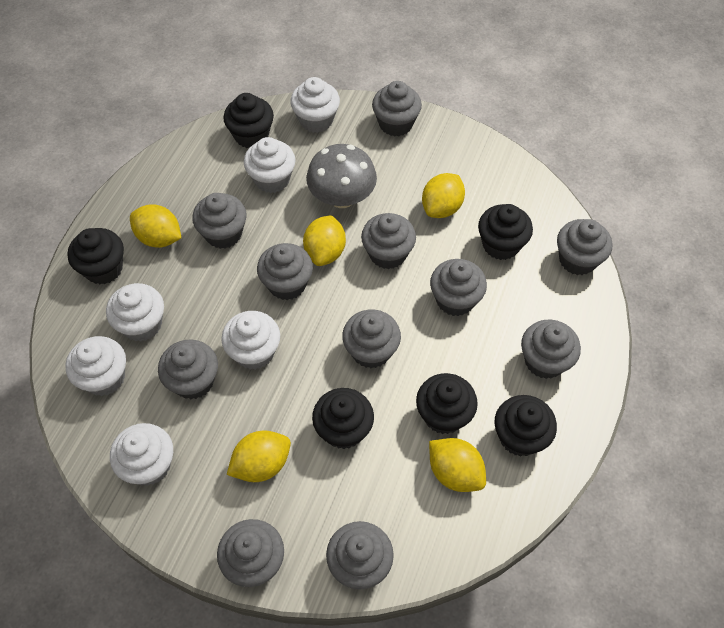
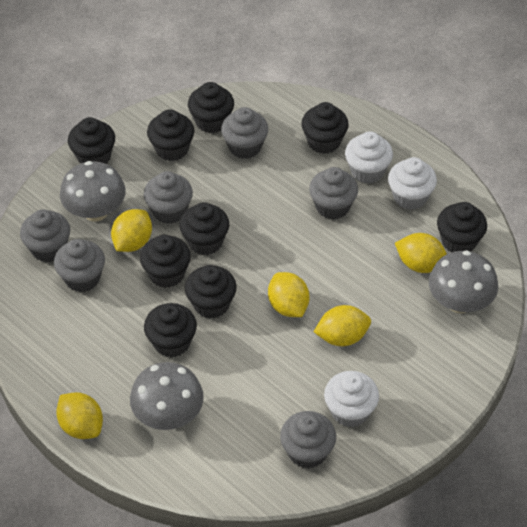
black cupcake: 6 -> 9
grey cupcake: 11 -> 6
grey mushroom: 1 -> 3
white cupcake: 6 -> 3

